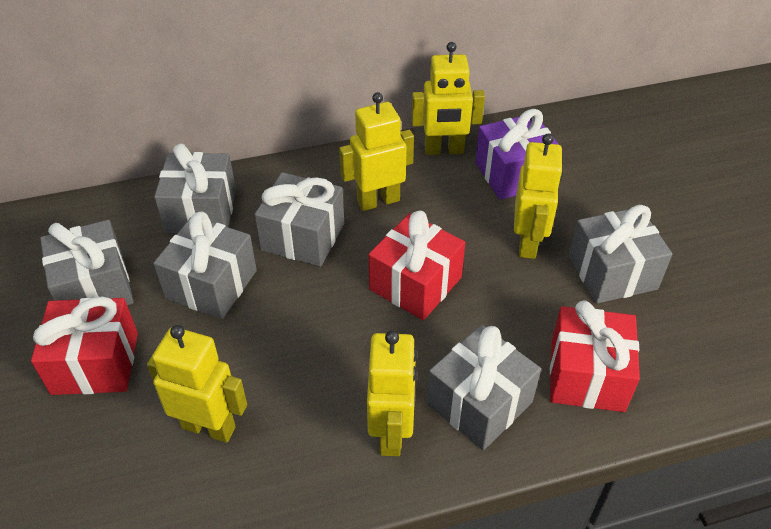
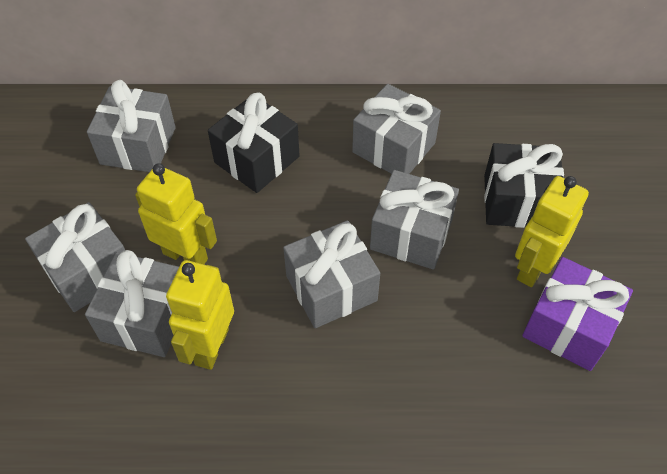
black gift: 0 -> 2
red gift: 3 -> 0
yellow robot: 5 -> 3

